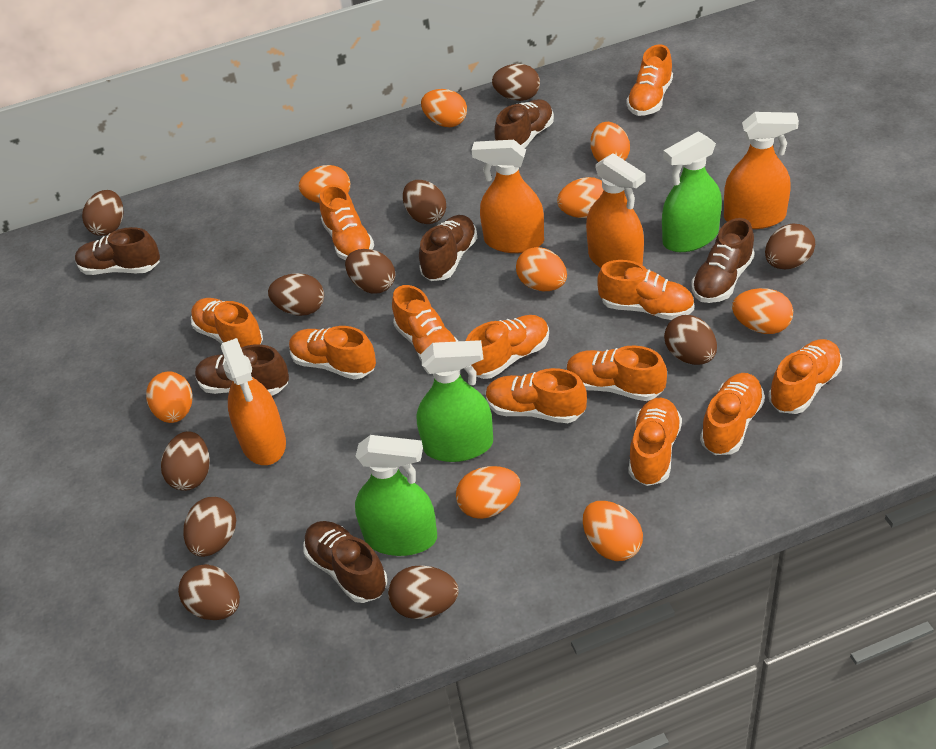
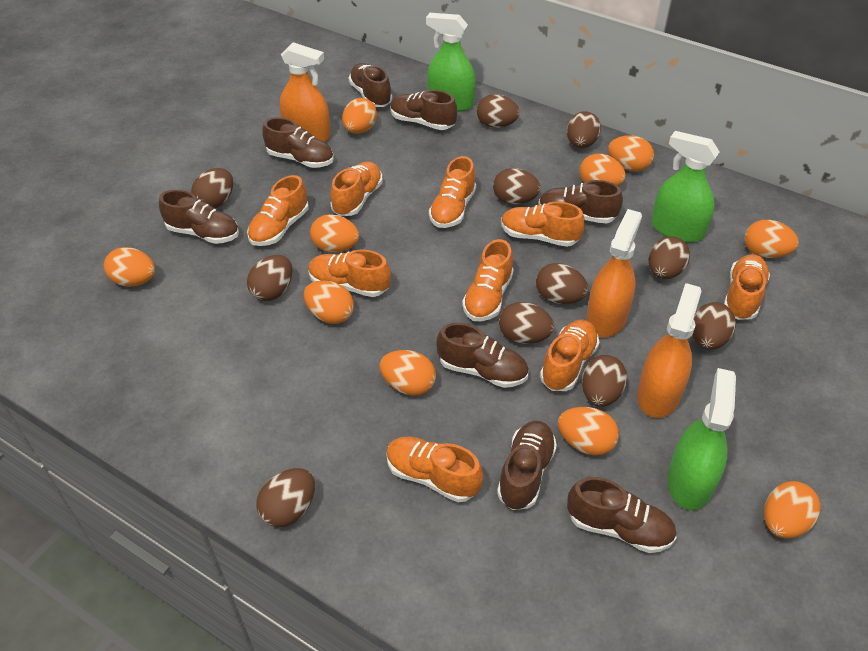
brown shoe: 6 -> 8
orange egg: 9 -> 10
orange shoe: 12 -> 9
orange spray bottle: 4 -> 3

